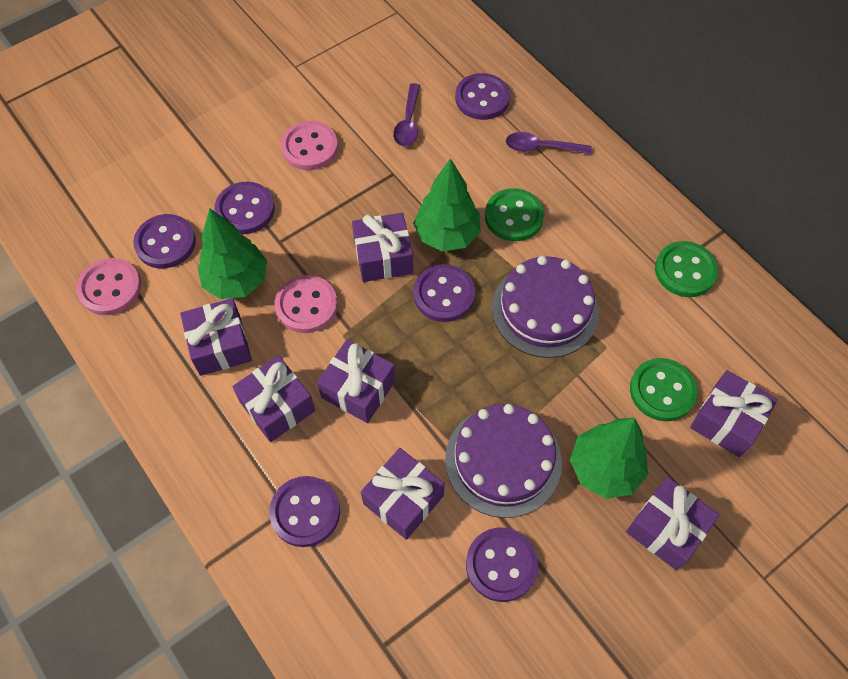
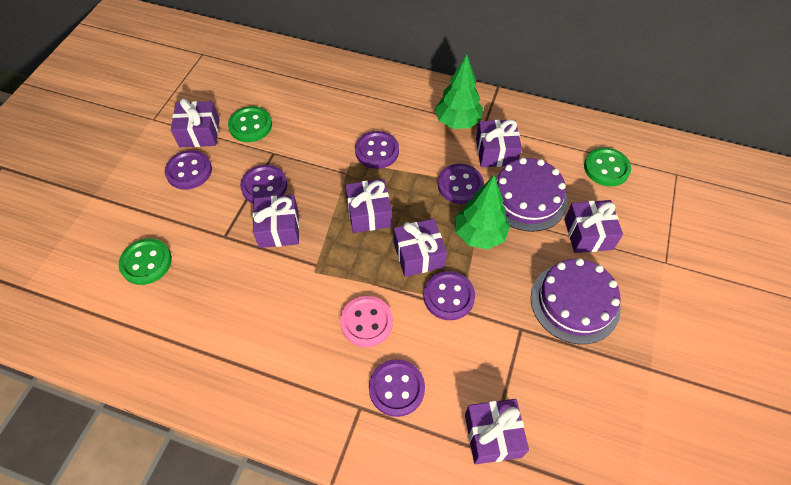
green tree: 3 -> 2
pink button: 3 -> 1
purple spoon: 2 -> 0

